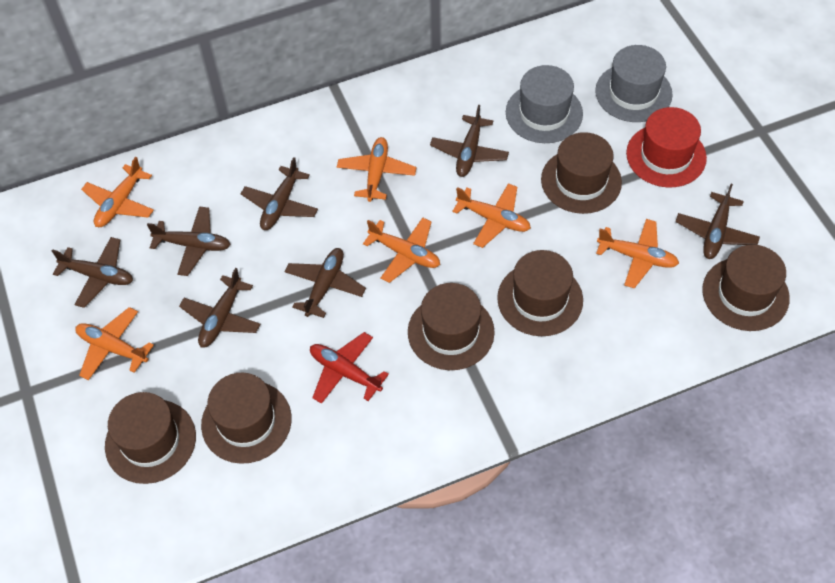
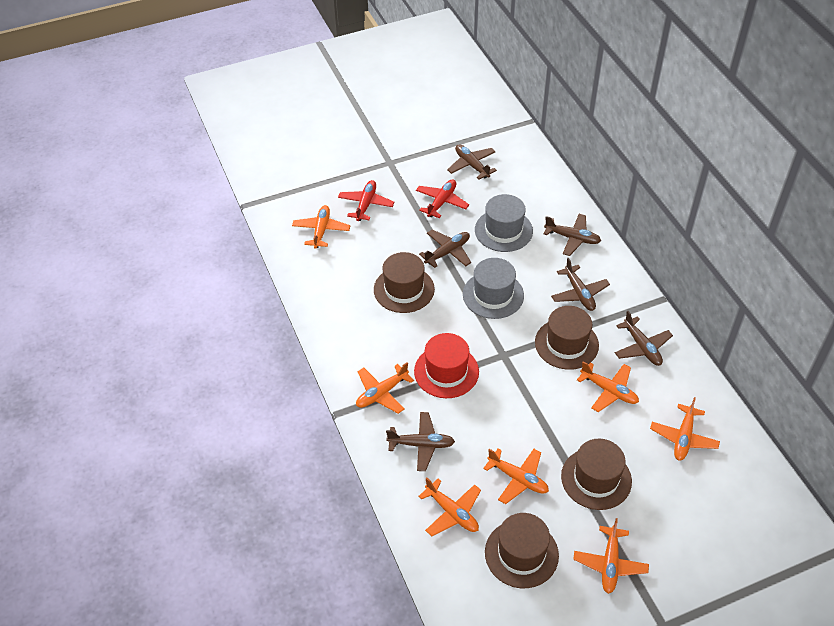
brown hat: 6 -> 4
brown plane: 7 -> 6
orange plane: 6 -> 7
red plane: 1 -> 2

